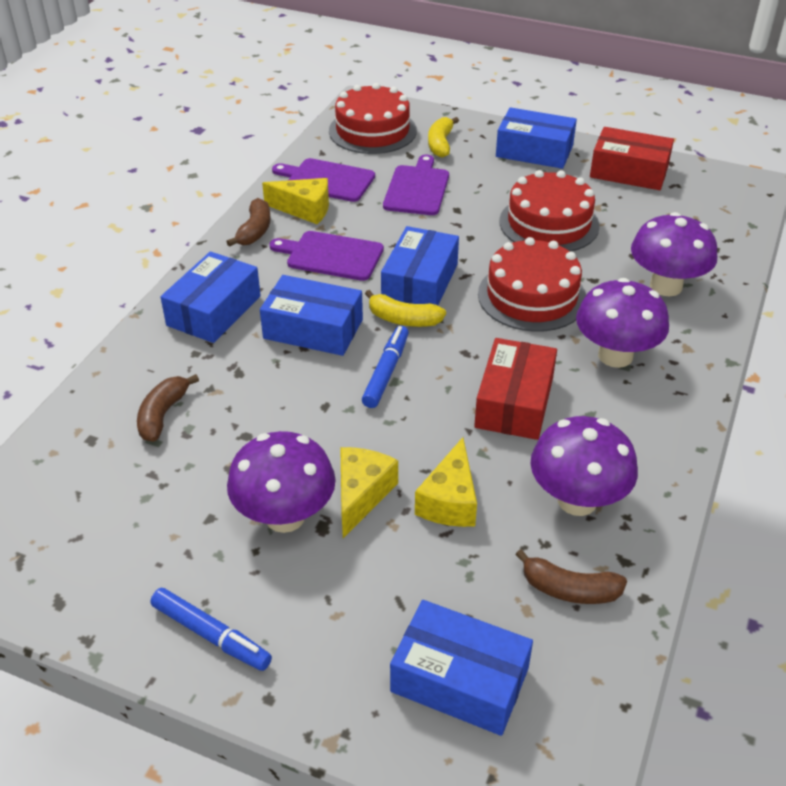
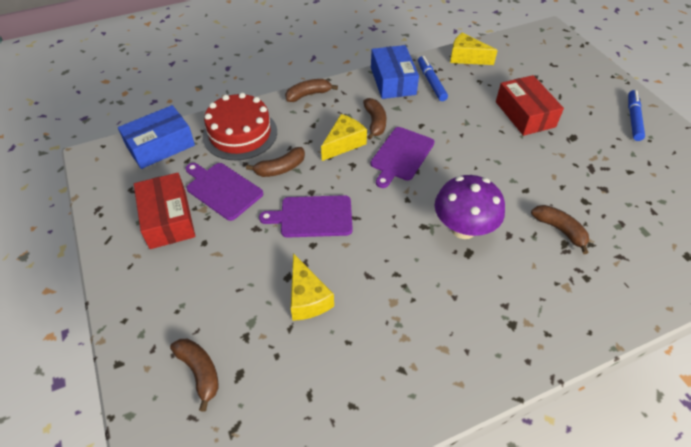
blue box: 5 -> 2
brown banana: 3 -> 5
purple mushroom: 4 -> 1
red cake: 3 -> 1
yellow banana: 2 -> 0

